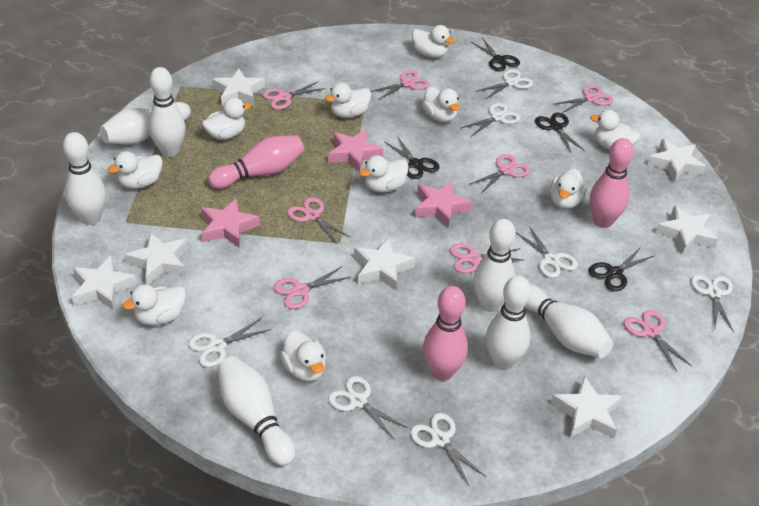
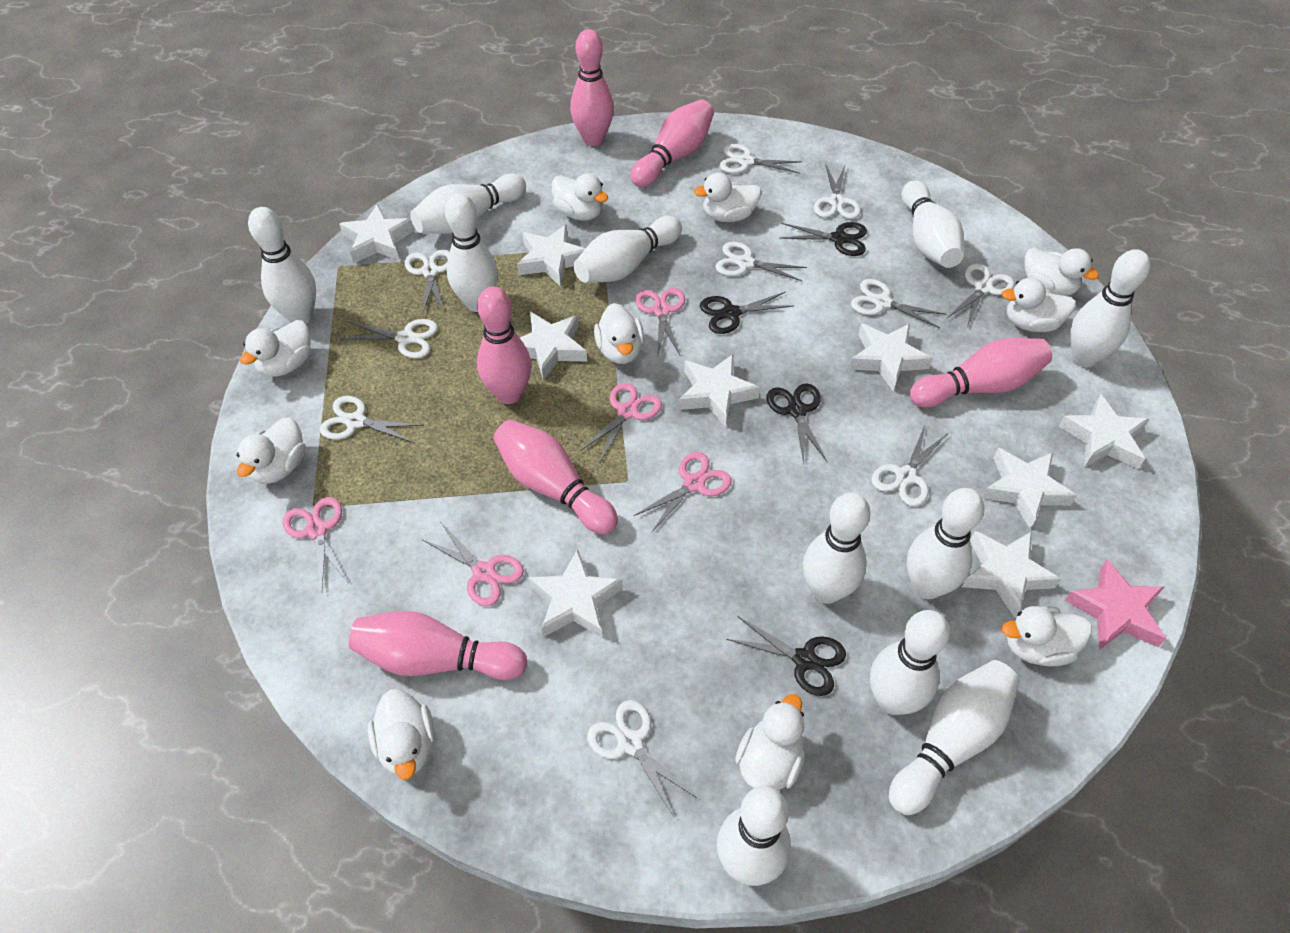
pink bowling pin: 3 -> 6
pink scissors: 8 -> 5
pink star: 3 -> 1
white bowling pin: 7 -> 11
white scissors: 7 -> 10
white star: 7 -> 9

